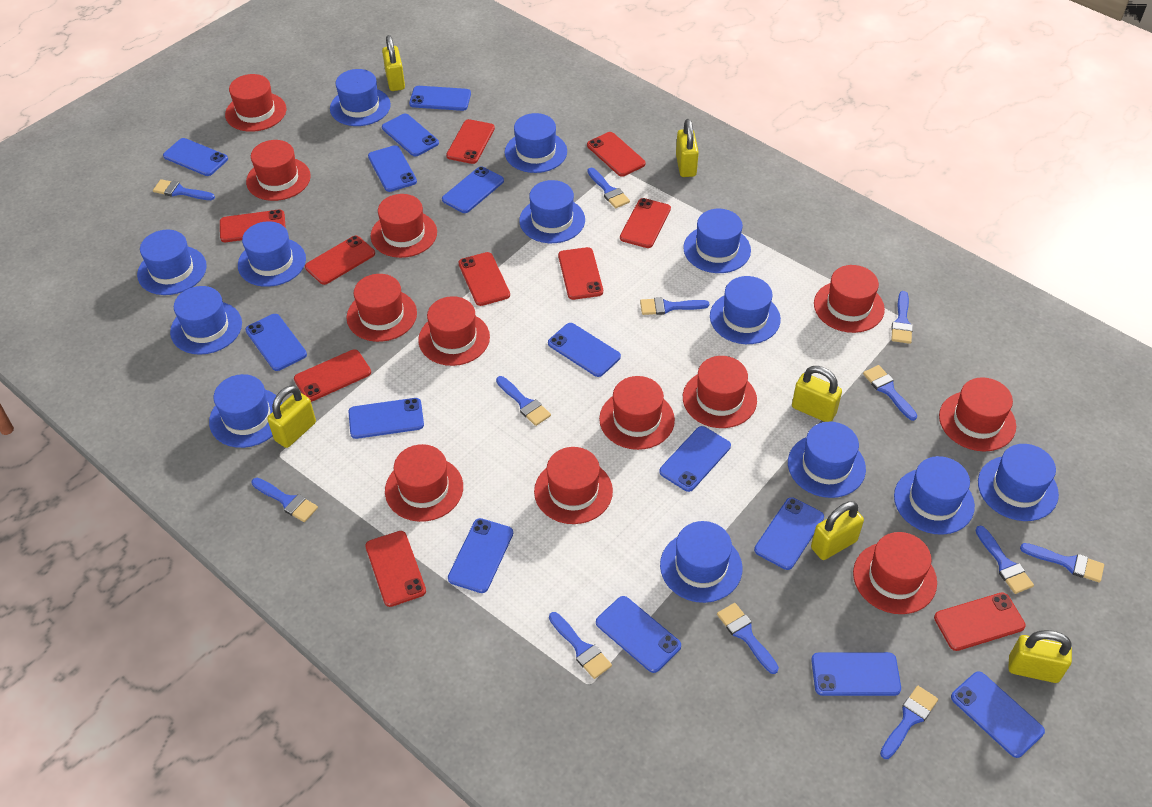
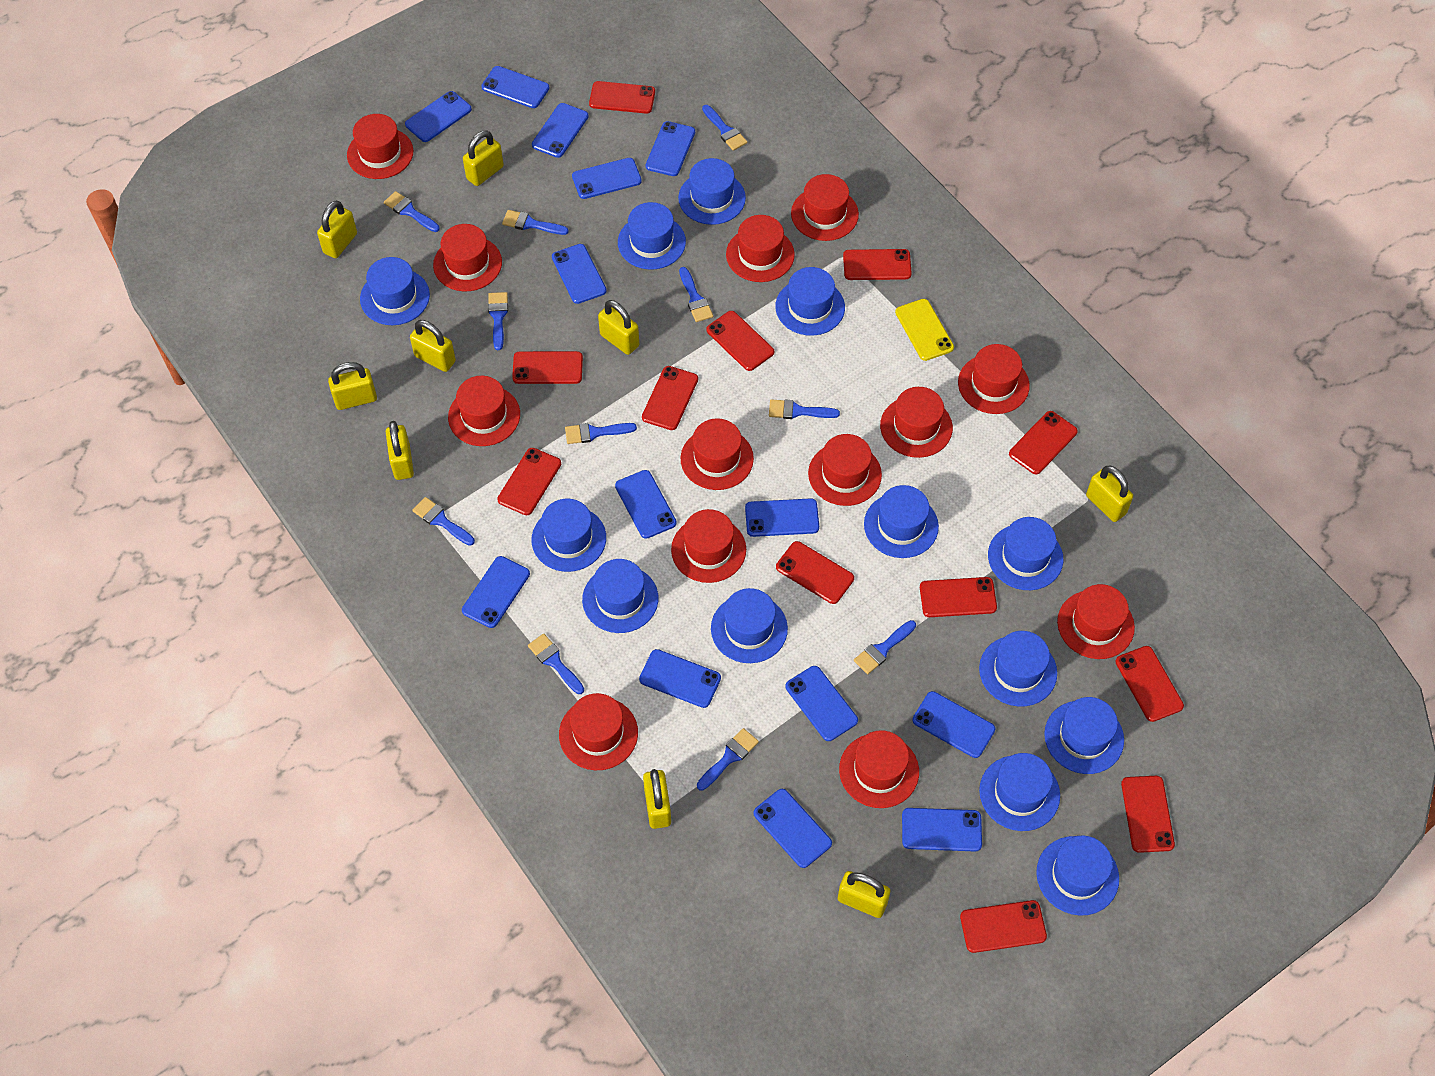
blue brush: 12 -> 11
red hat: 12 -> 13
red phone: 10 -> 12
yellow padlock: 6 -> 9
yellow phone: 0 -> 1

